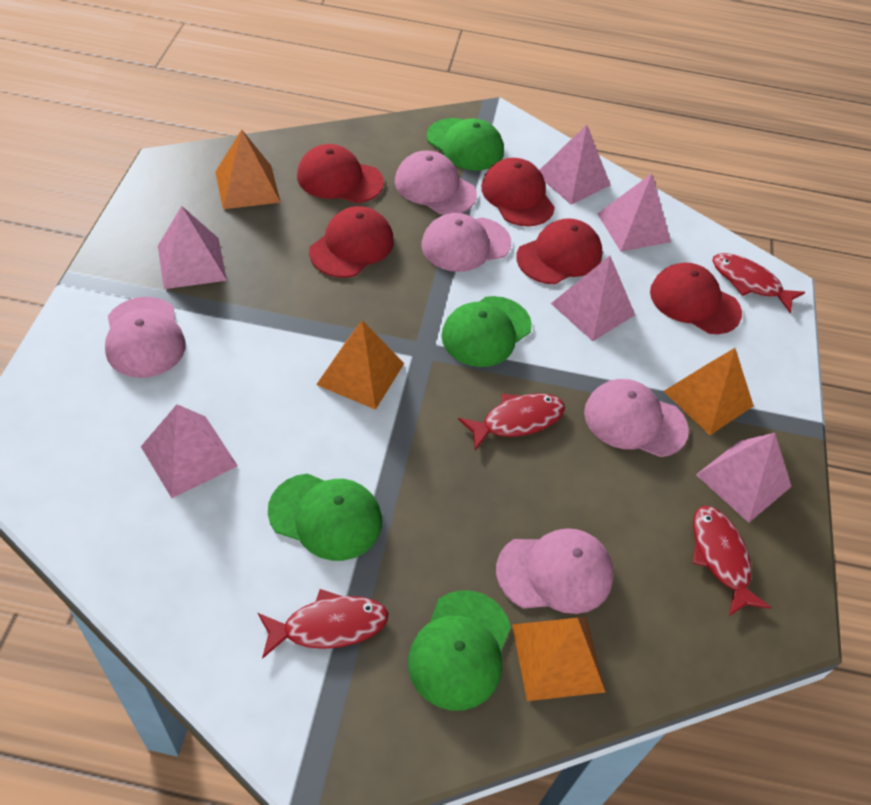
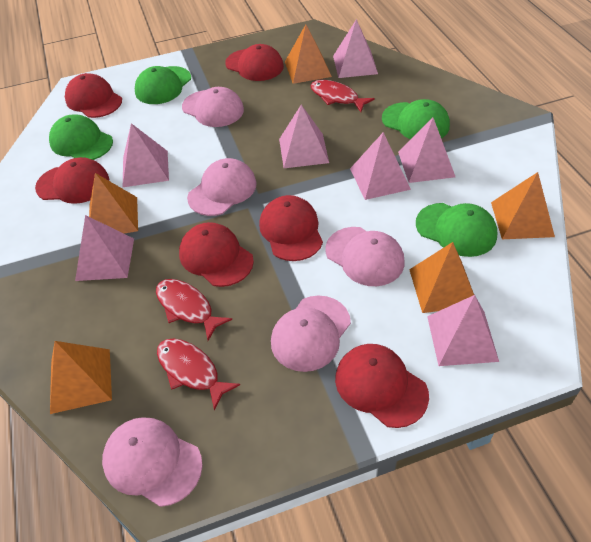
orange pyramid: 4 -> 5
pink pyramid: 6 -> 7
red cap: 5 -> 6
red fish: 4 -> 3

